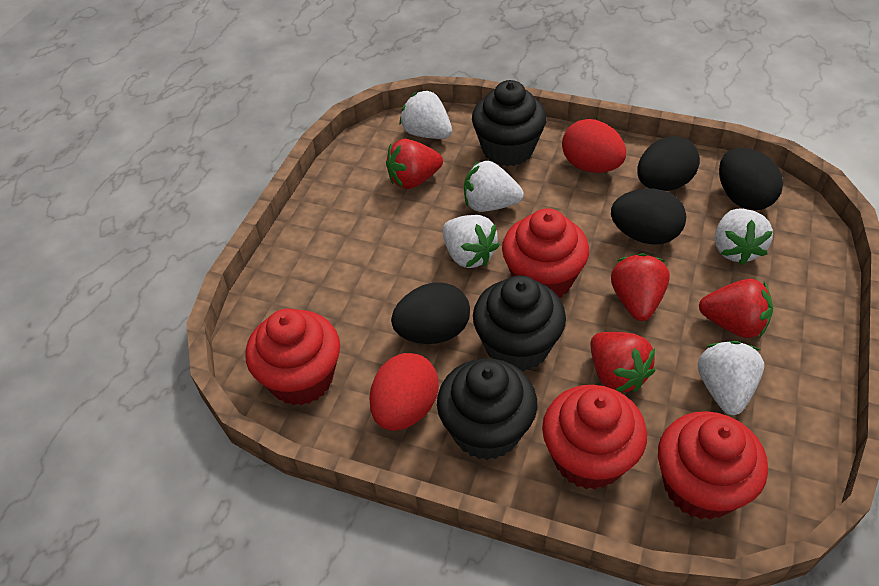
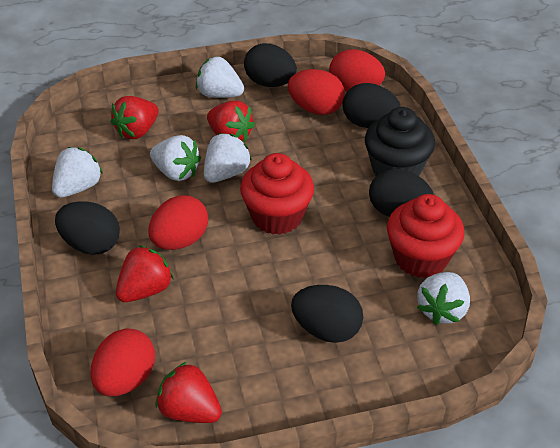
black cupcake: 3 -> 1
black egg: 4 -> 5
red cupcake: 4 -> 2
red egg: 2 -> 4

